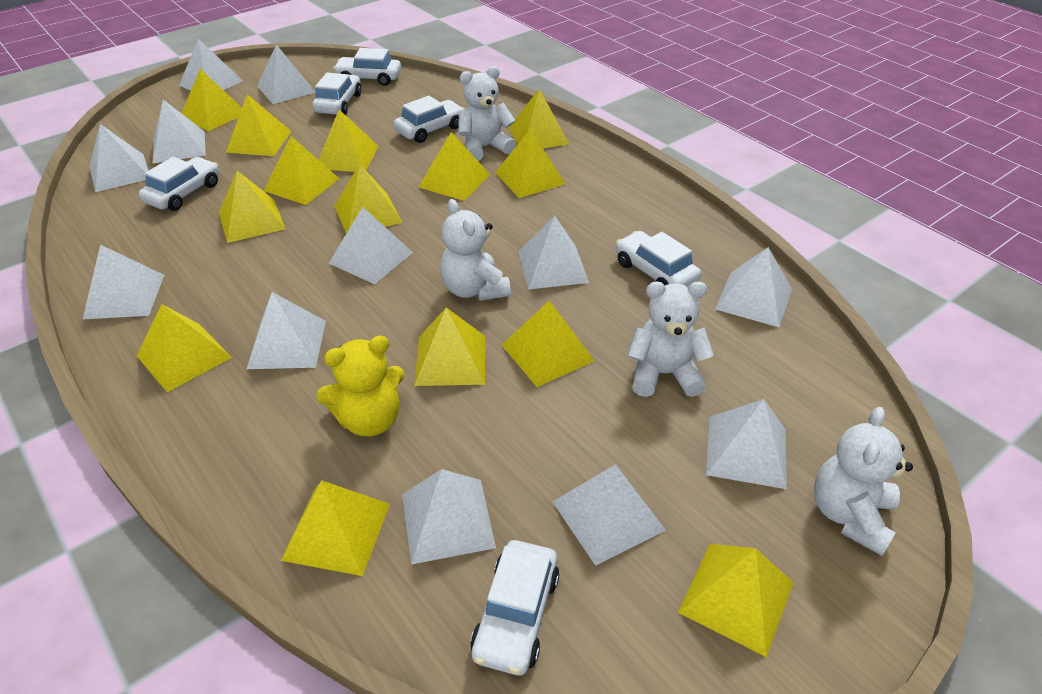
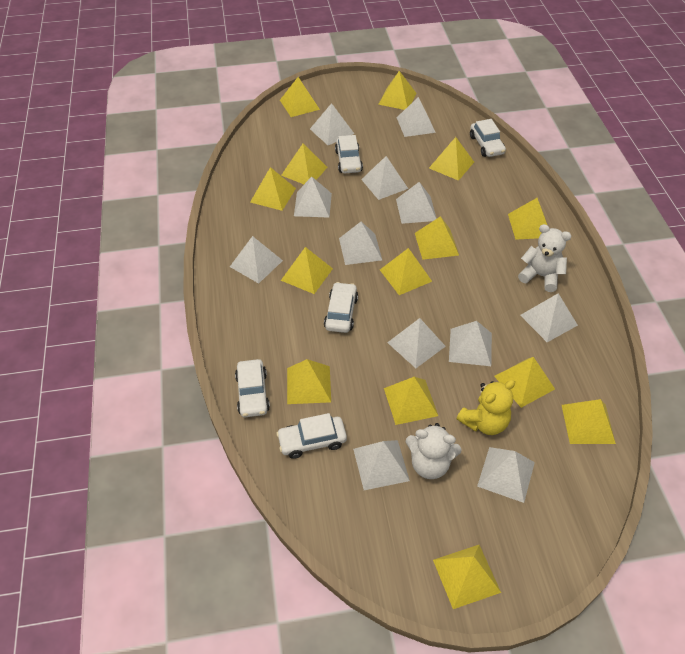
white car: 6 -> 5
white teddy bear: 4 -> 2

